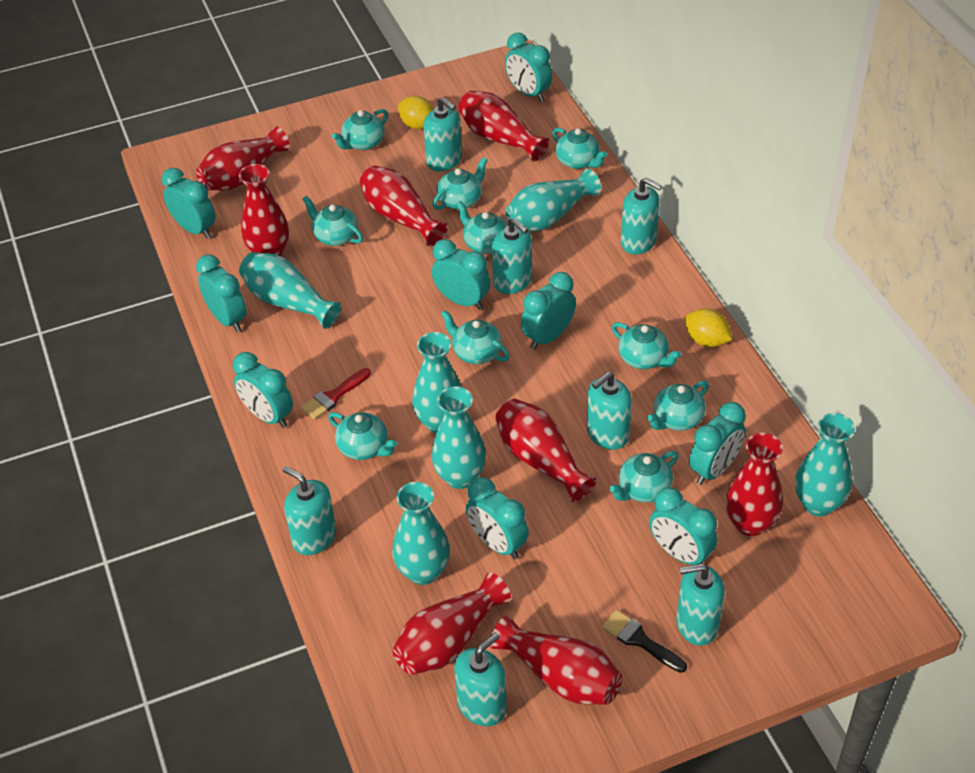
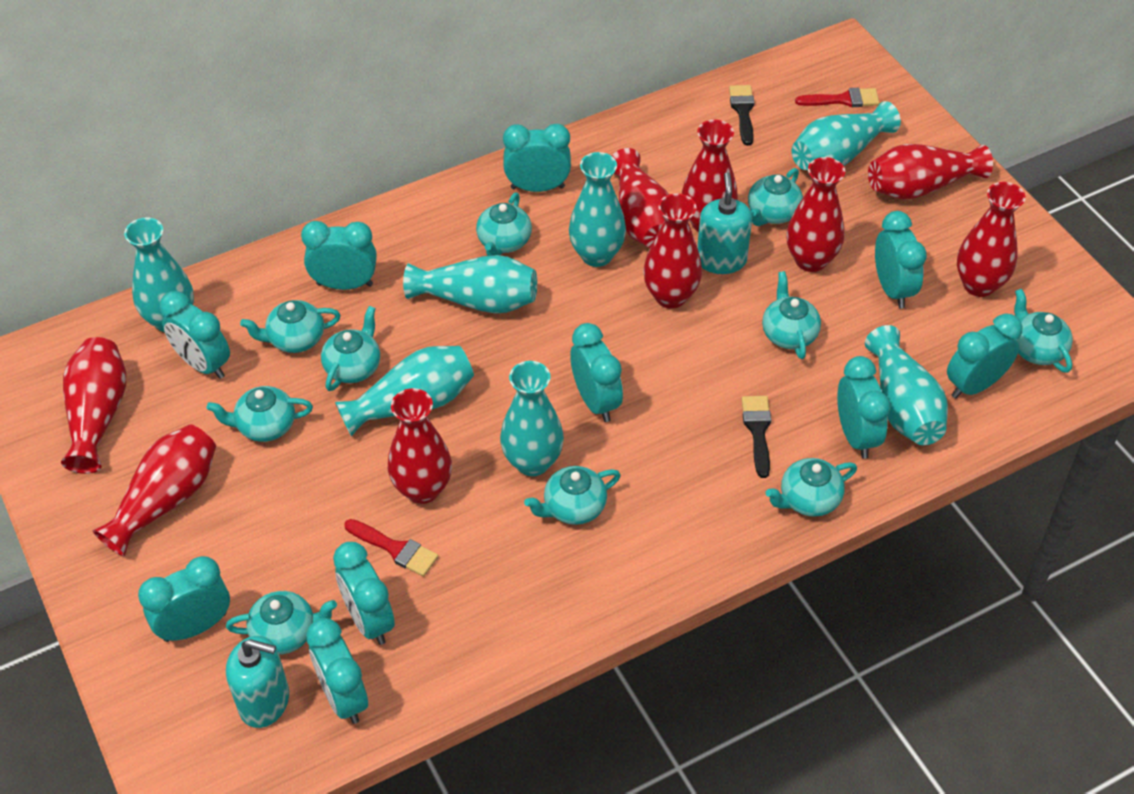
black brush: 1 -> 2
red brush: 1 -> 2
red vase: 8 -> 9
turquoise clock: 9 -> 10
turquoise soap dispenser: 7 -> 2
turquoise vase: 6 -> 7
yellow lemon: 2 -> 0

